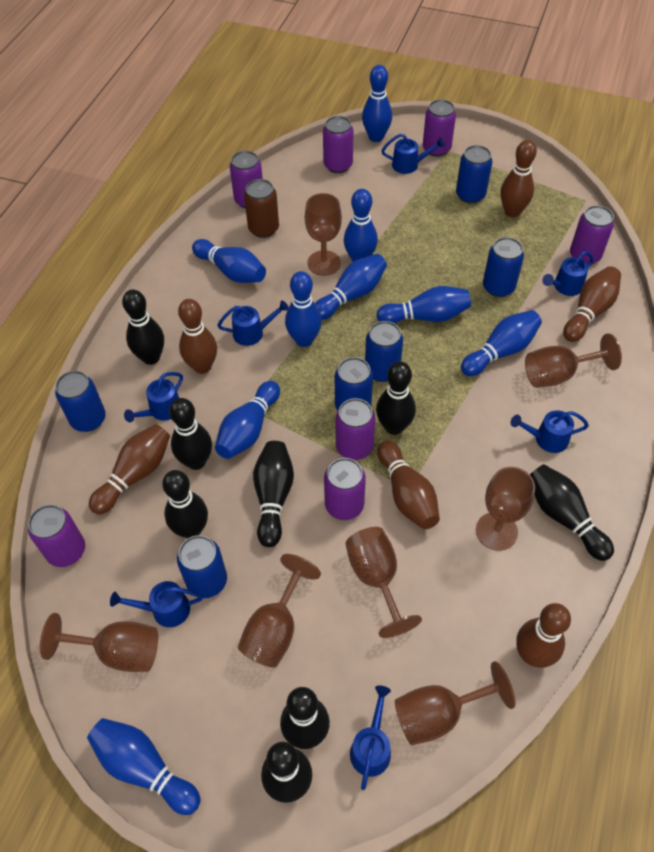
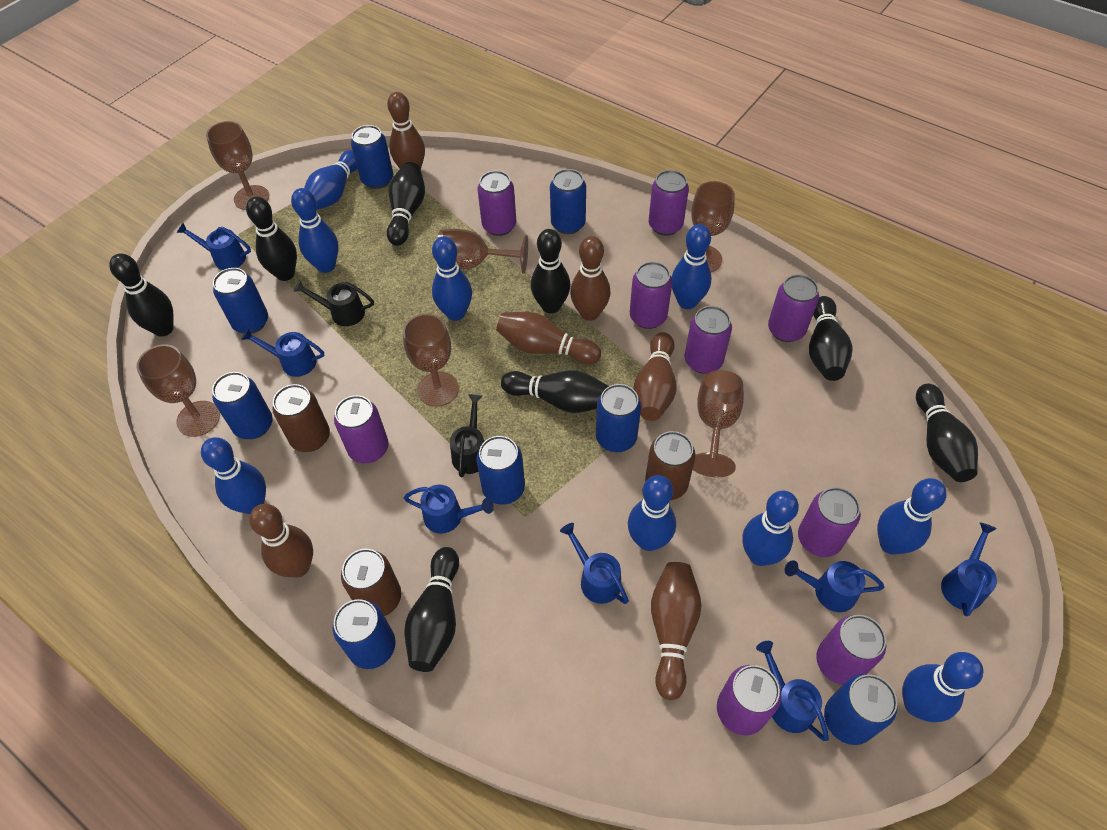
black watering can: 0 -> 2
blue can: 6 -> 8
brown can: 1 -> 3
brown goblet: 7 -> 6
purple can: 7 -> 9

